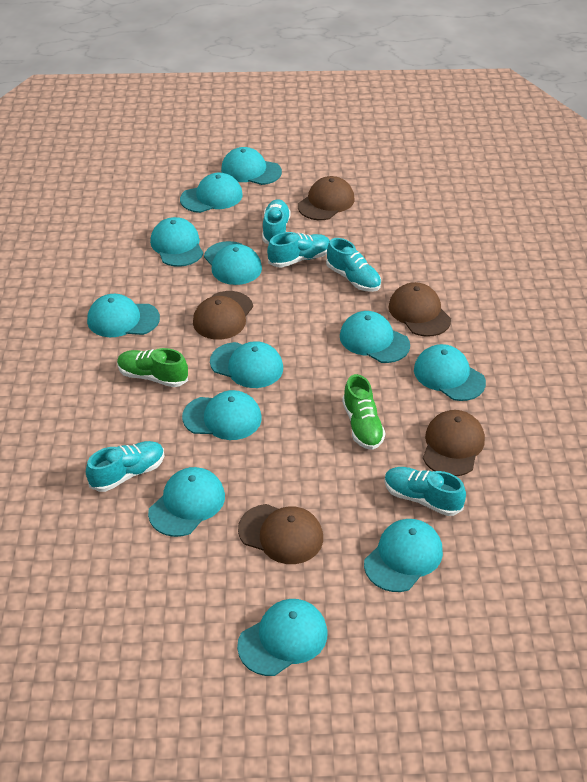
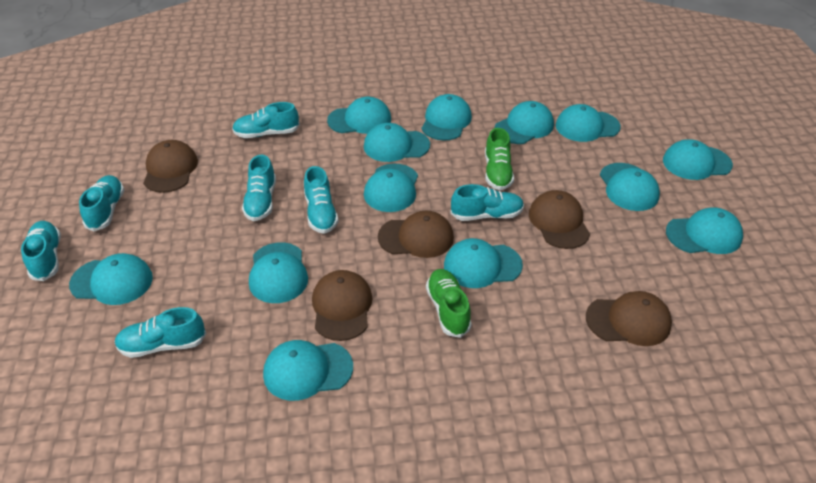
turquoise cap: 12 -> 13
turquoise shoe: 5 -> 7

